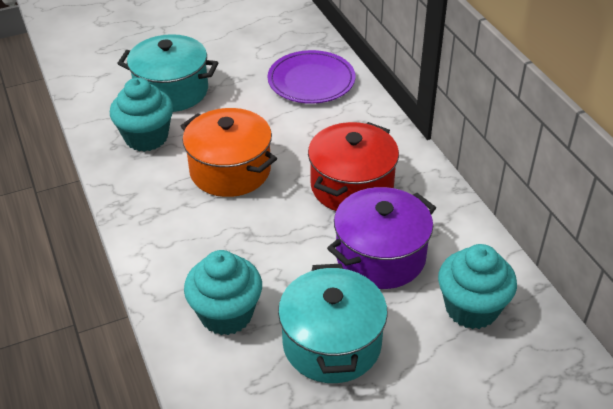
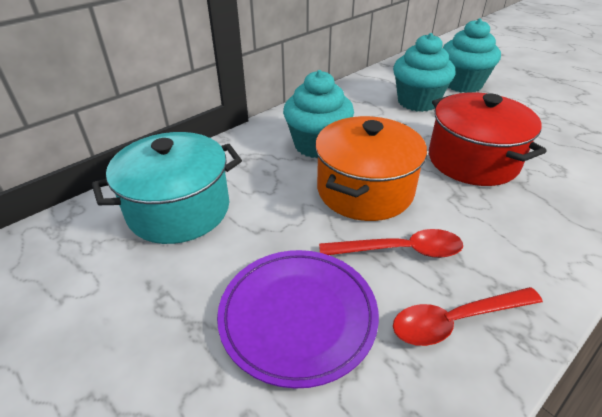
purple pot: 1 -> 0
red spoon: 0 -> 2
turquoise pot: 2 -> 1

